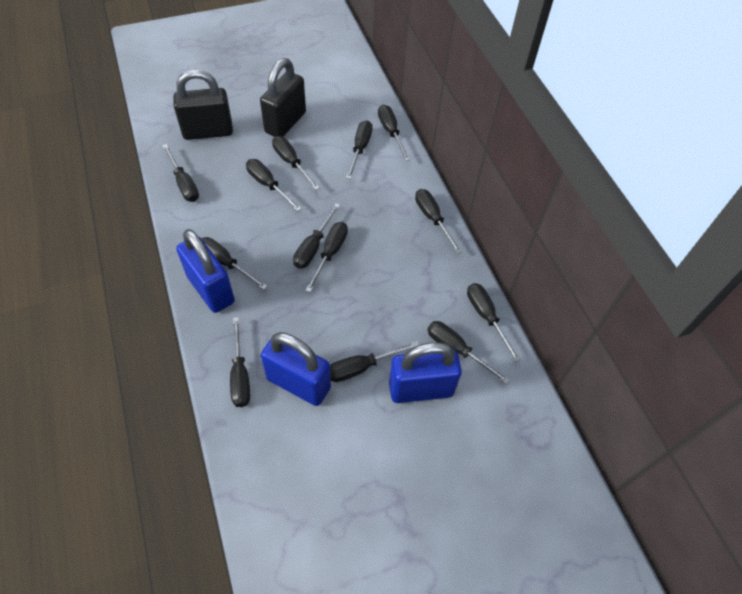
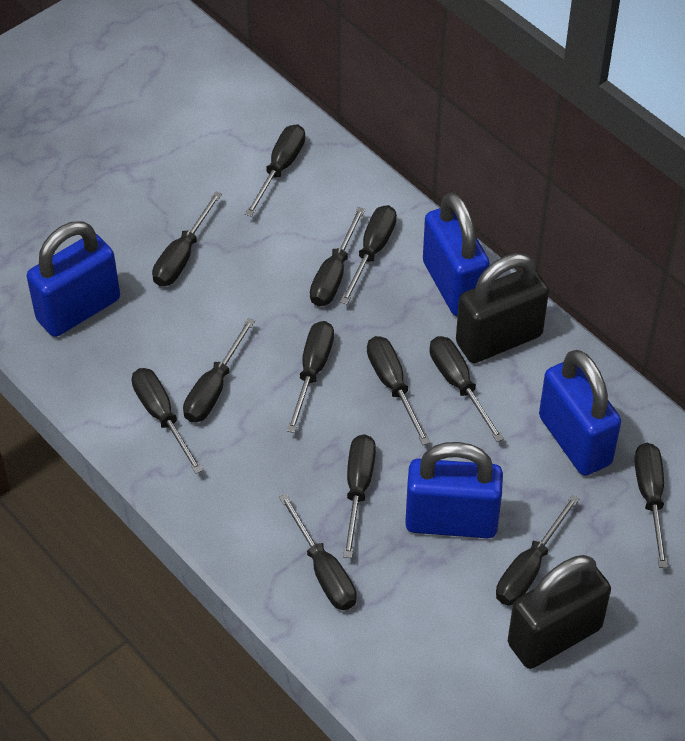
blue padlock: 3 -> 4

